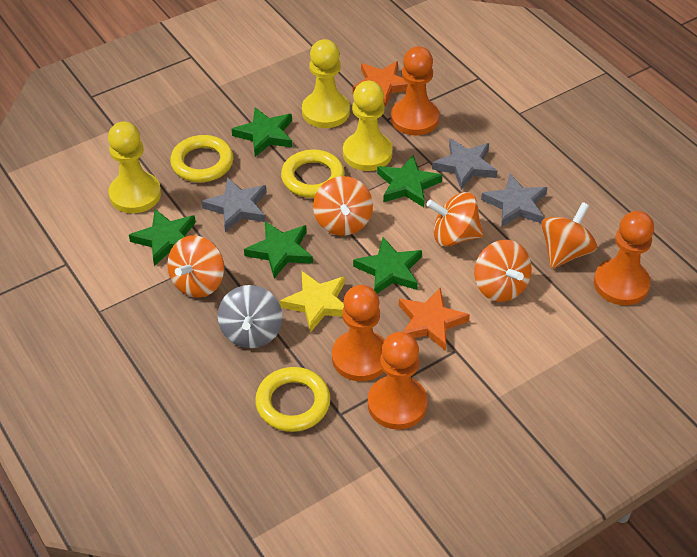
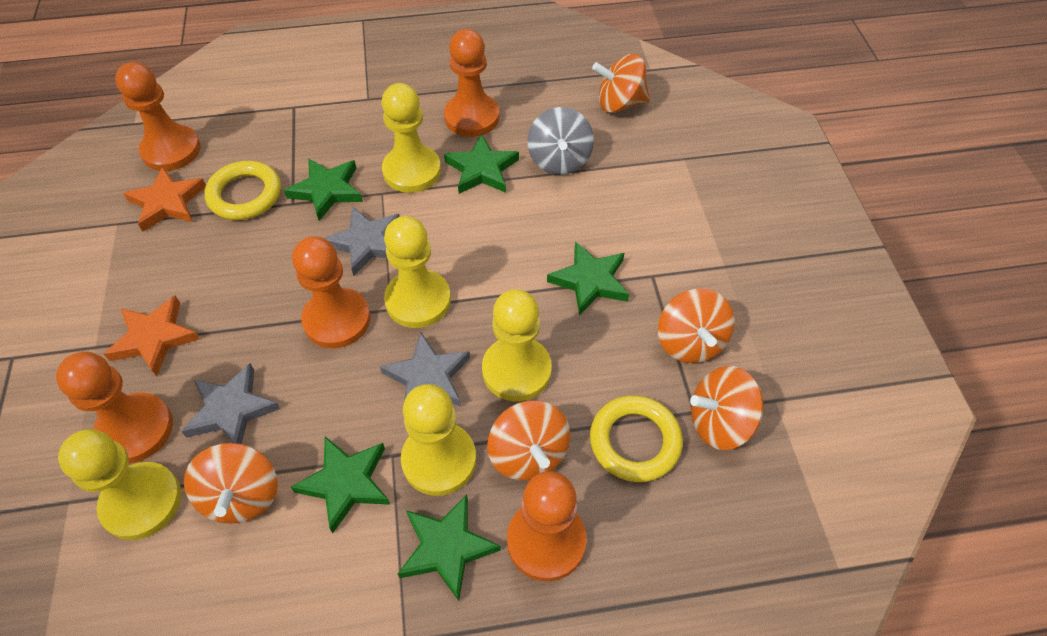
orange pawn: 4 -> 5
yellow pawn: 3 -> 5
yellow ring: 3 -> 2
yellow star: 1 -> 0

